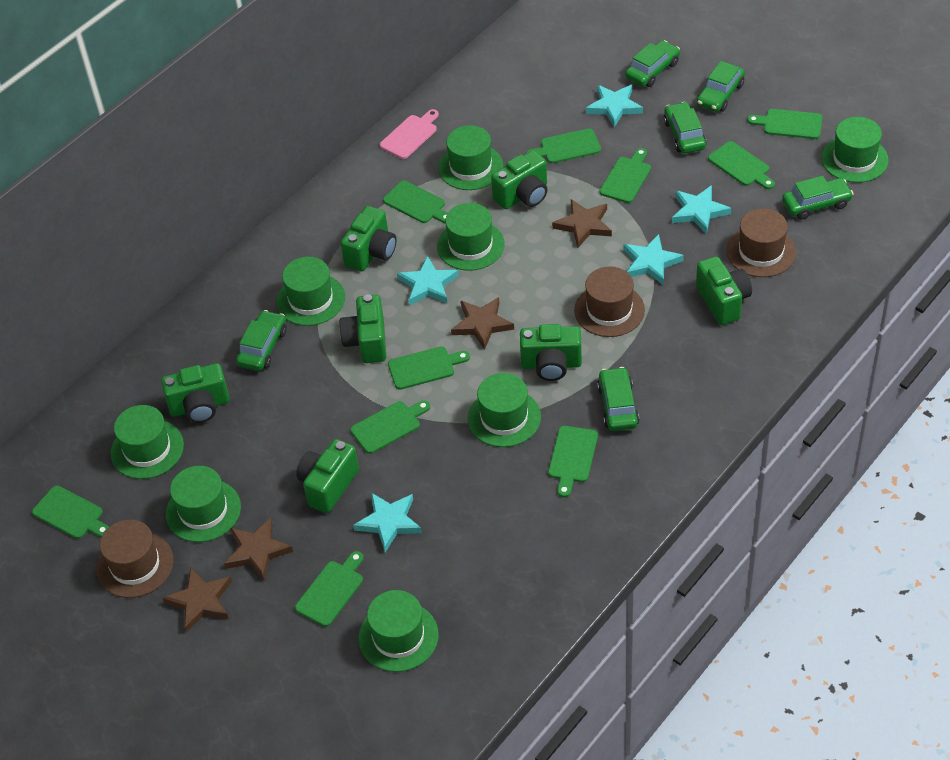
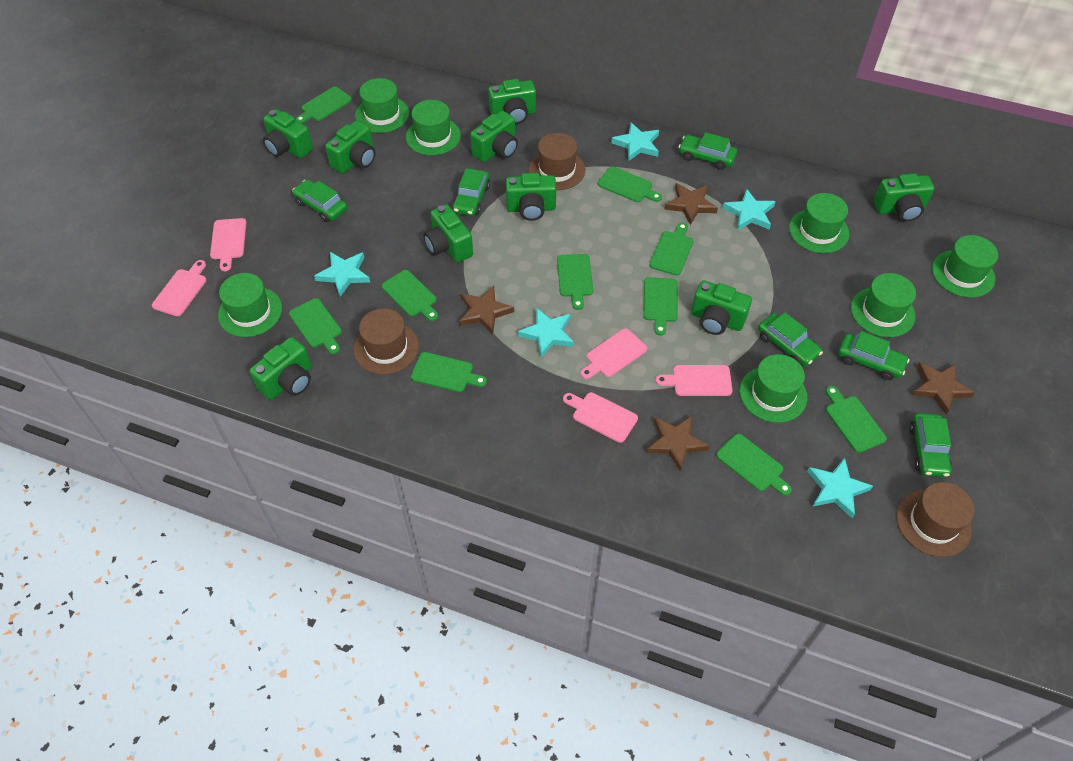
green camera: 7 -> 9
green hat: 8 -> 7
pink cutting board: 1 -> 5

